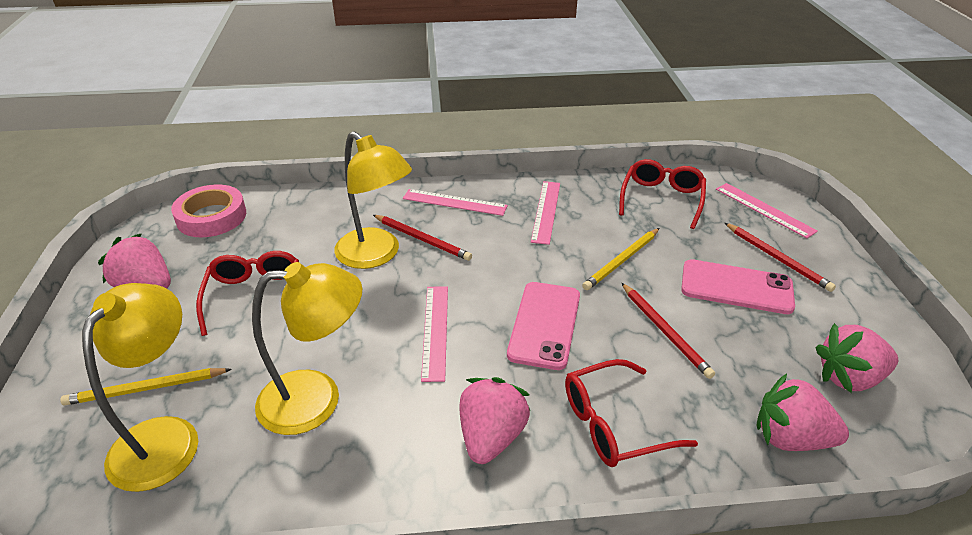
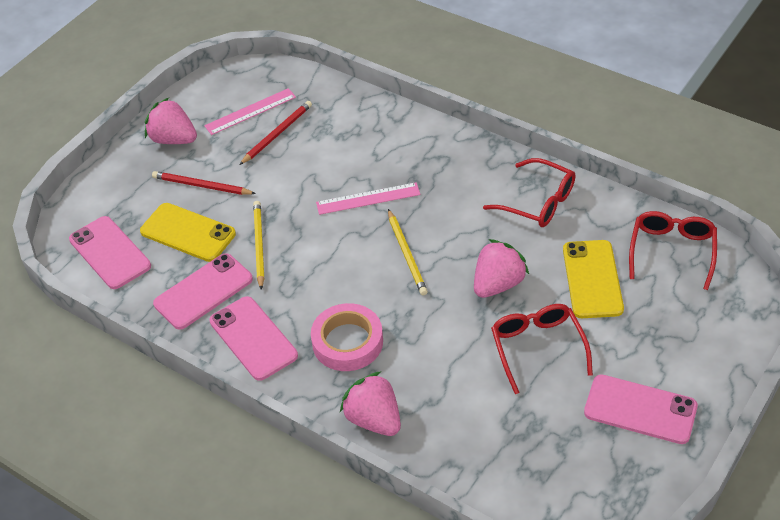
pink phone: 2 -> 4
pink ruler: 4 -> 2
pink strawberry: 4 -> 3
red pencil: 3 -> 2
yellow lamp: 3 -> 0
yellow phone: 0 -> 2

